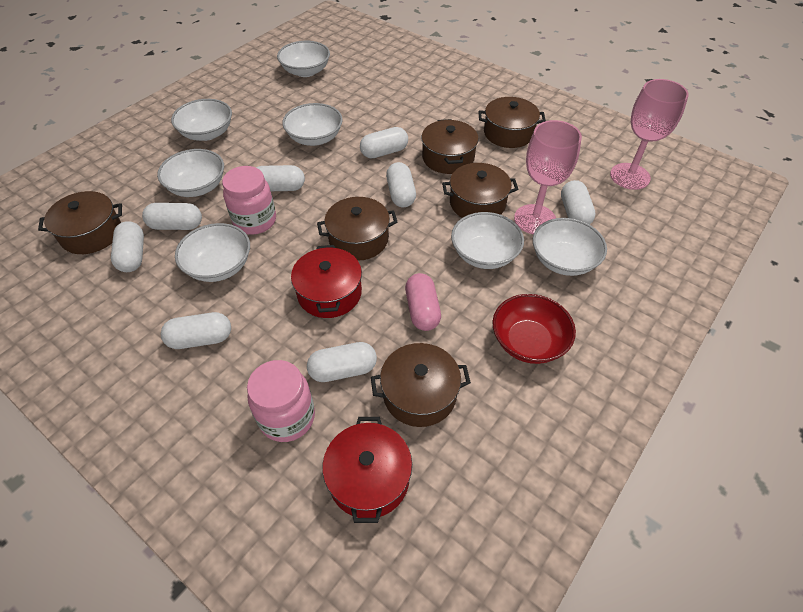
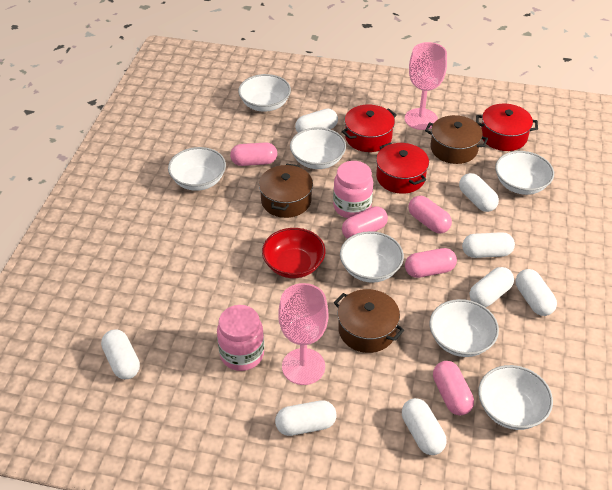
brown pot: 6 -> 3
pink capsule: 1 -> 5
red pot: 2 -> 3

